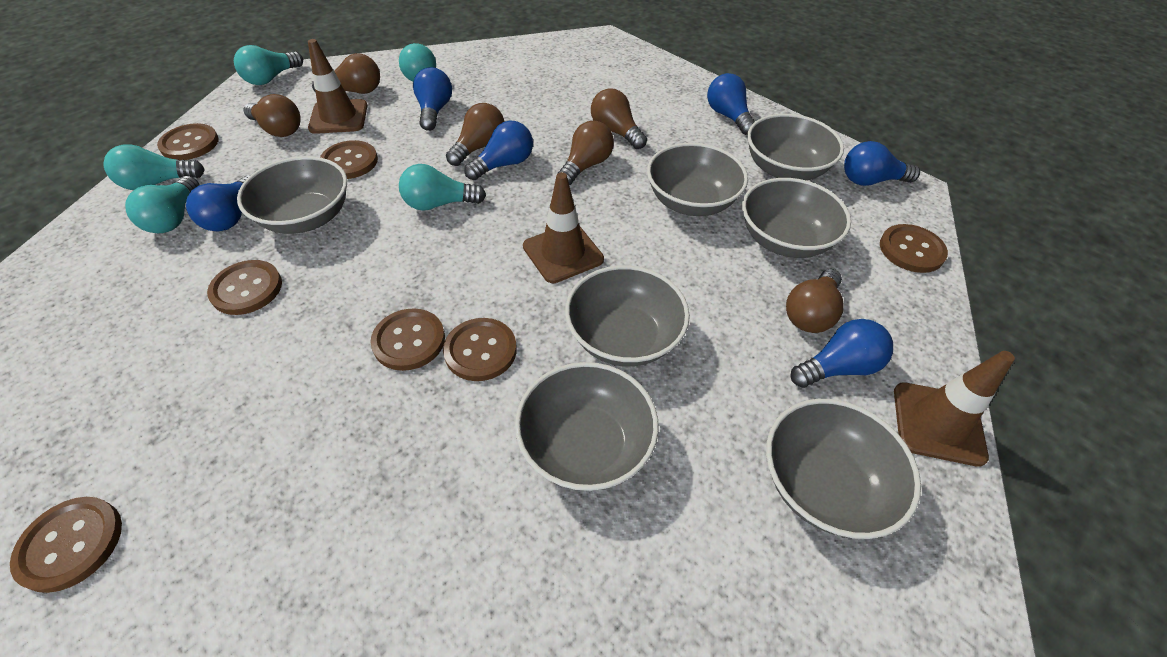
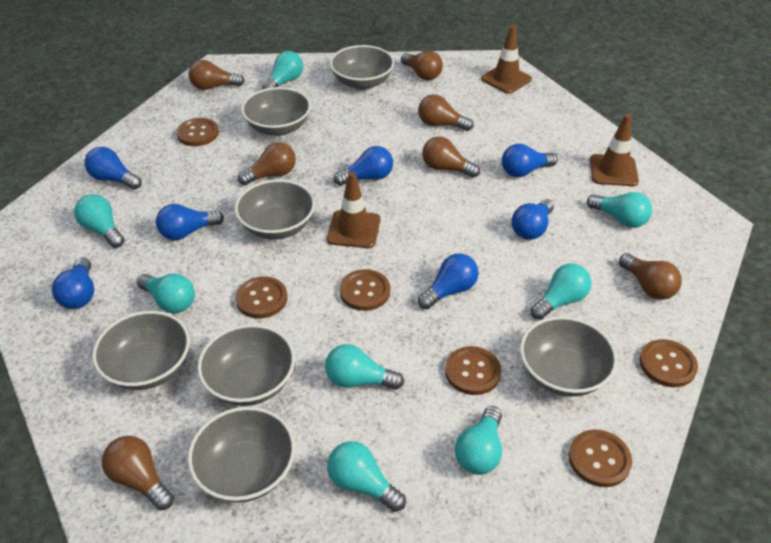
blue light bulb: 6 -> 7
brown button: 7 -> 6
brown light bulb: 6 -> 7
turquoise light bulb: 5 -> 8

